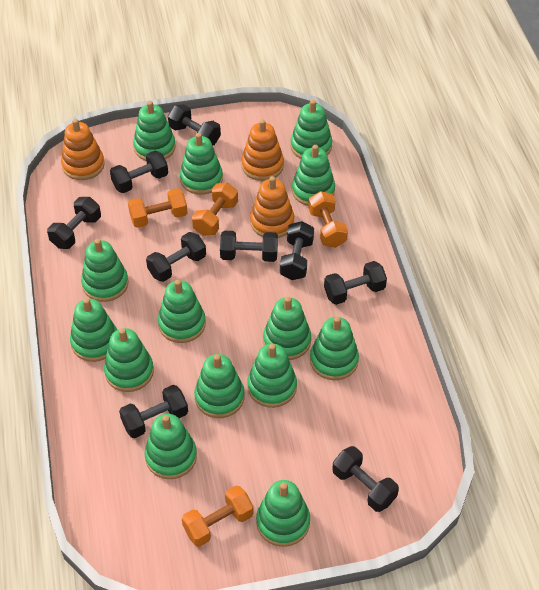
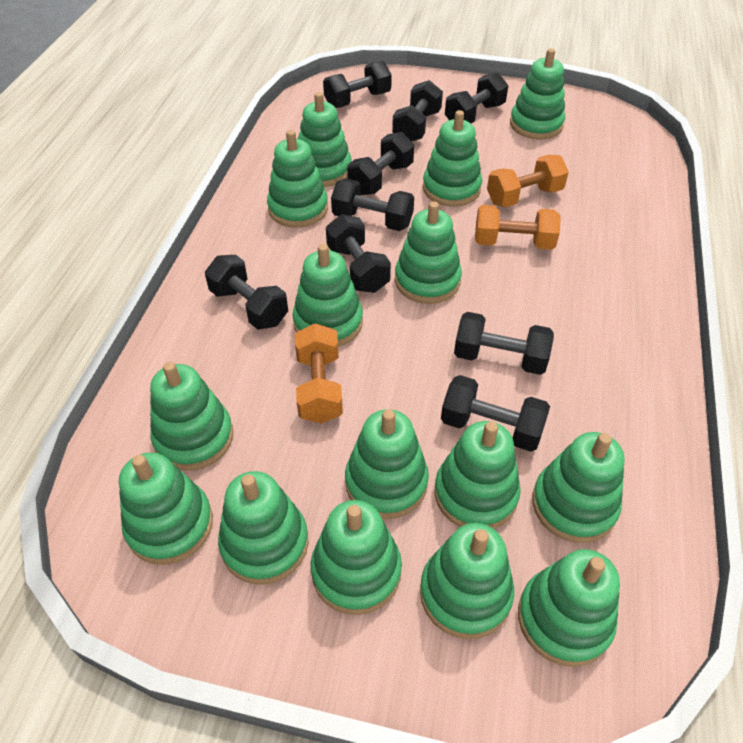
green stacking toy: 14 -> 15
orange dumbbell: 4 -> 3
orange stacking toy: 3 -> 0

